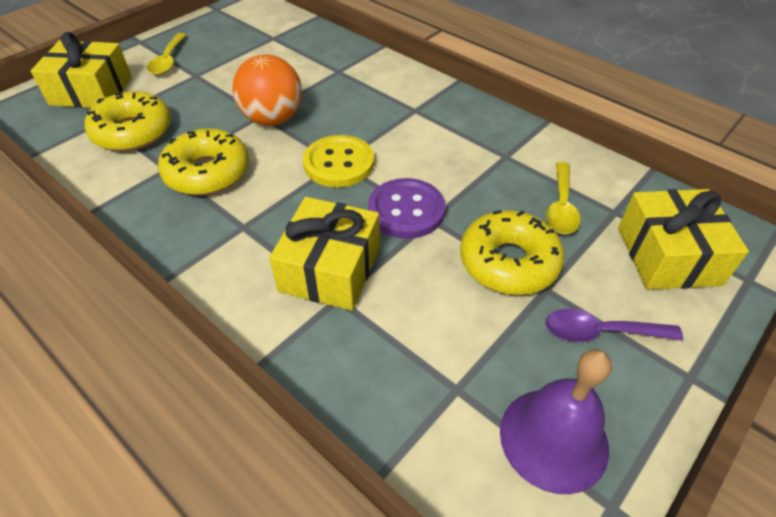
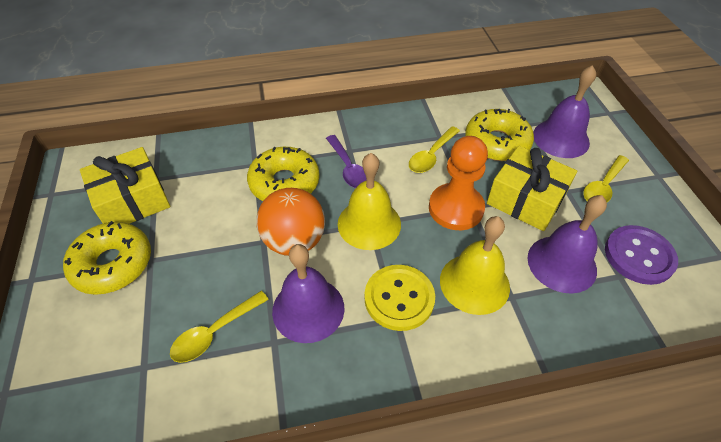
orange pawn: 0 -> 1
purple bell: 1 -> 3
yellow bell: 0 -> 2
yellow gift: 3 -> 2
yellow spoon: 2 -> 3

